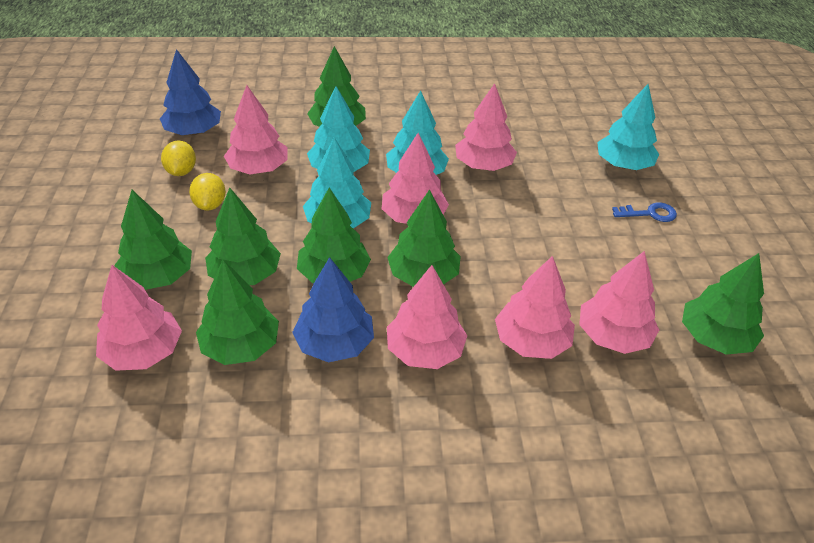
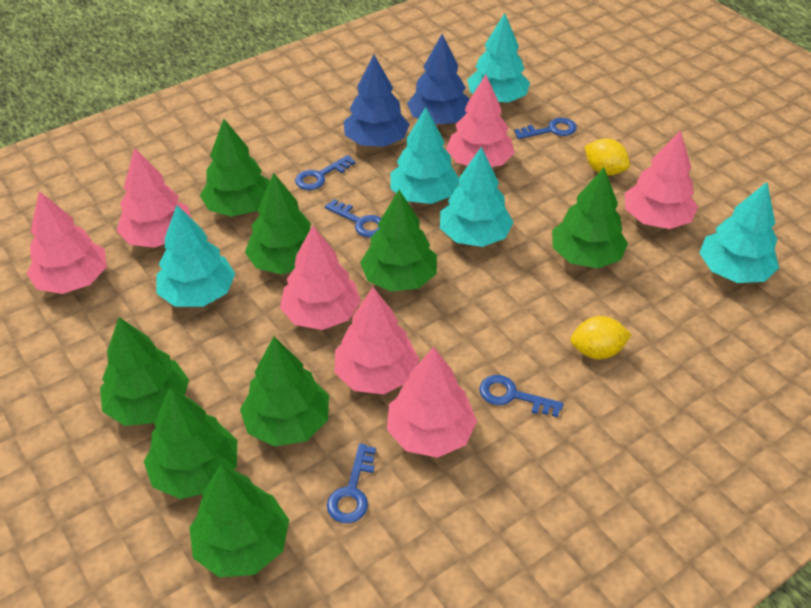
blue key: 1 -> 5
green tree: 7 -> 8
turquoise tree: 4 -> 5

